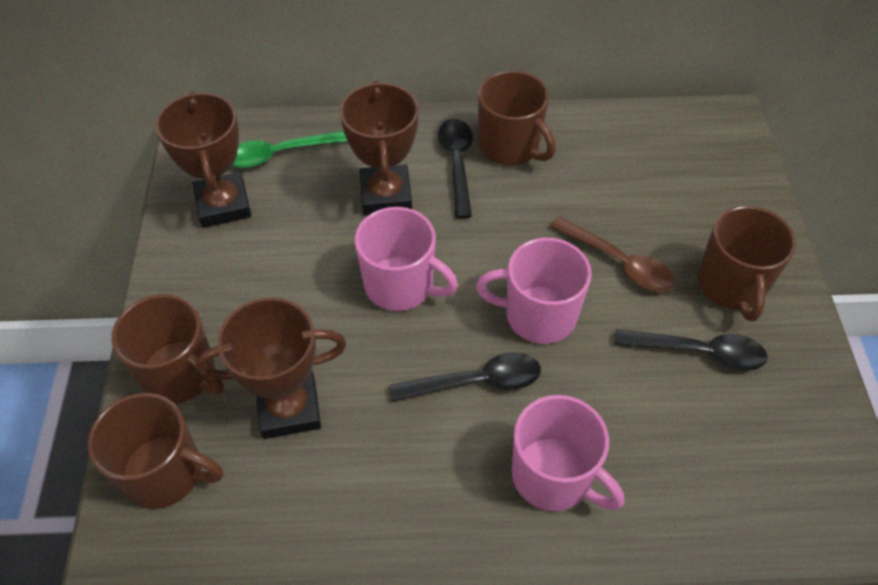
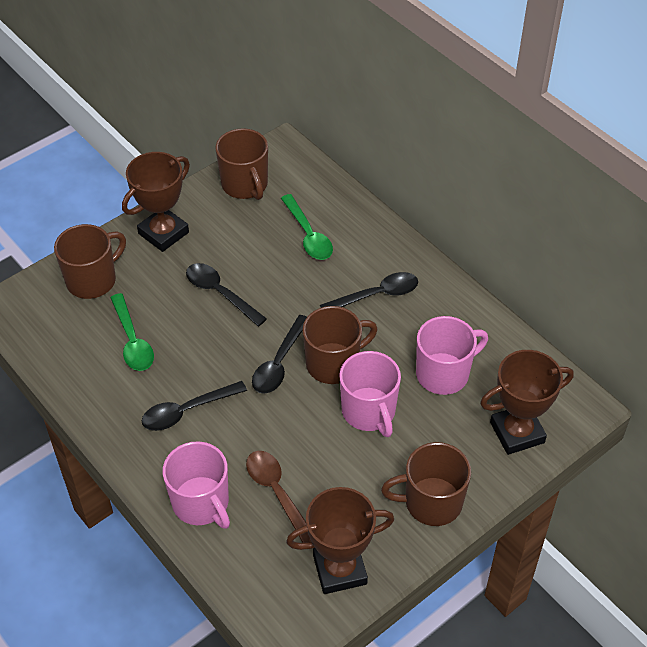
black spoon: 3 -> 4
green spoon: 1 -> 2

